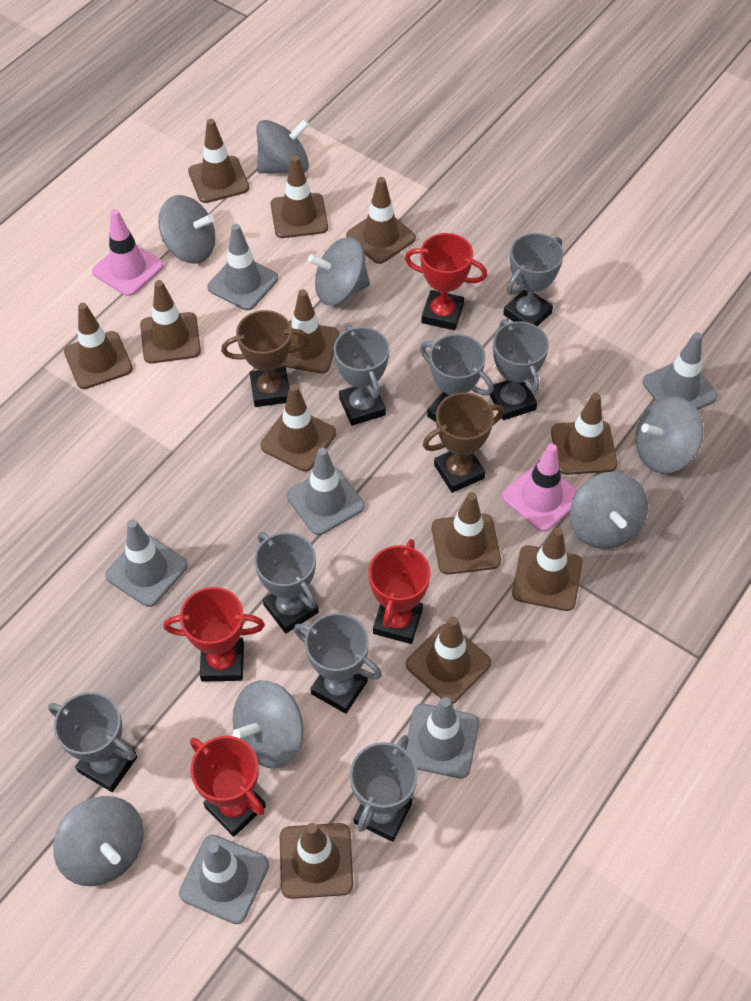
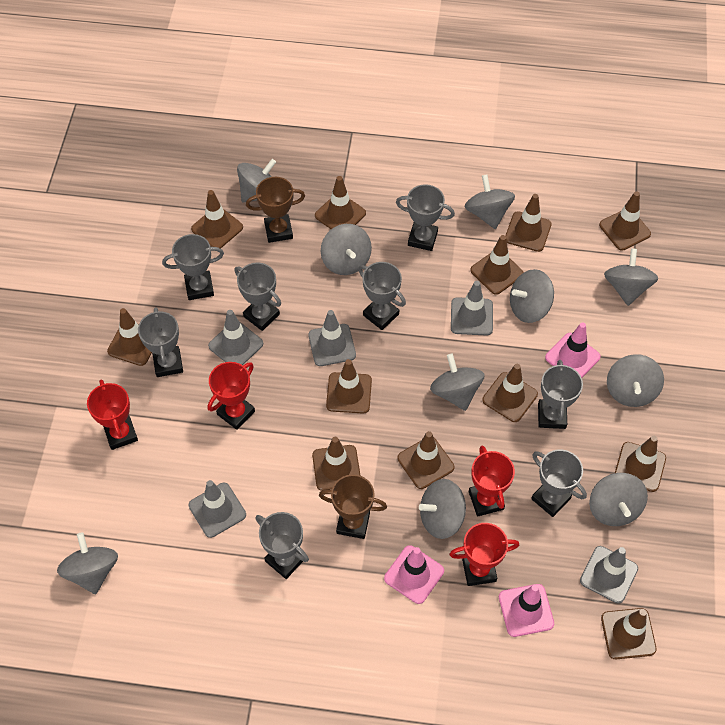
grey spinning top: 7 -> 10
grey traffic cone: 6 -> 5
pink traffic cone: 2 -> 3

